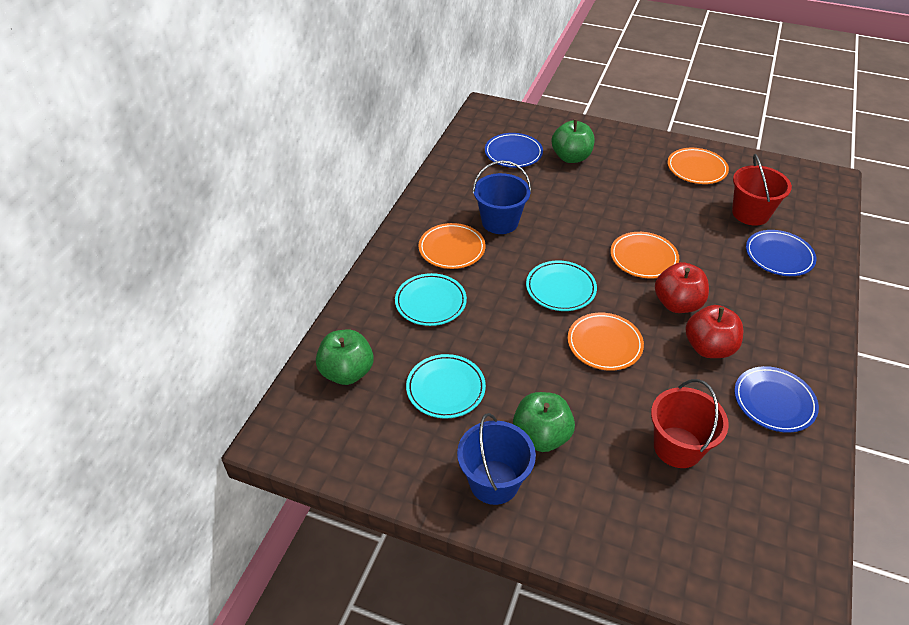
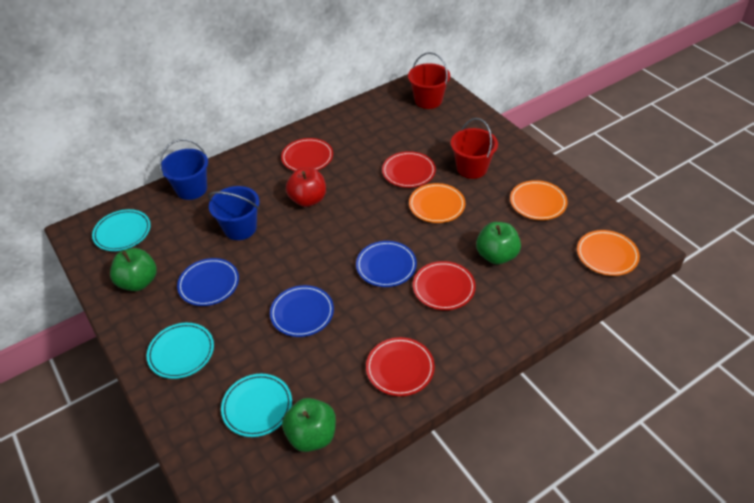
orange plate: 4 -> 3
red apple: 2 -> 1
red plate: 0 -> 4

